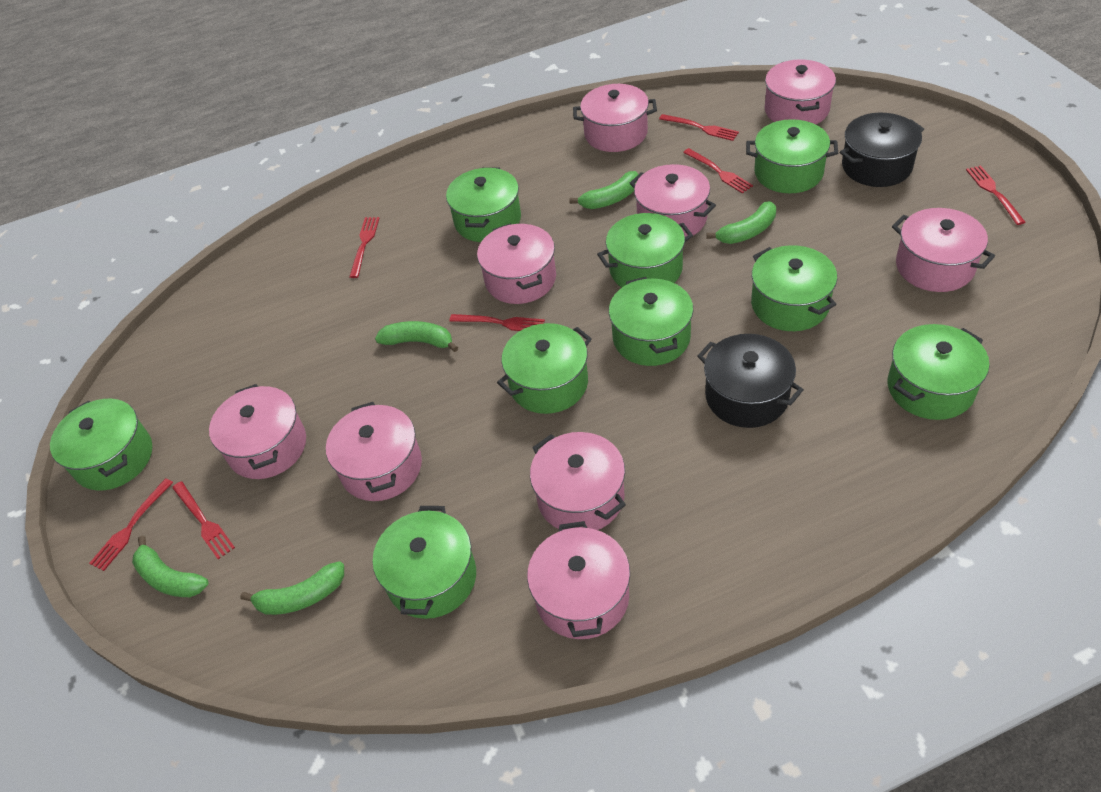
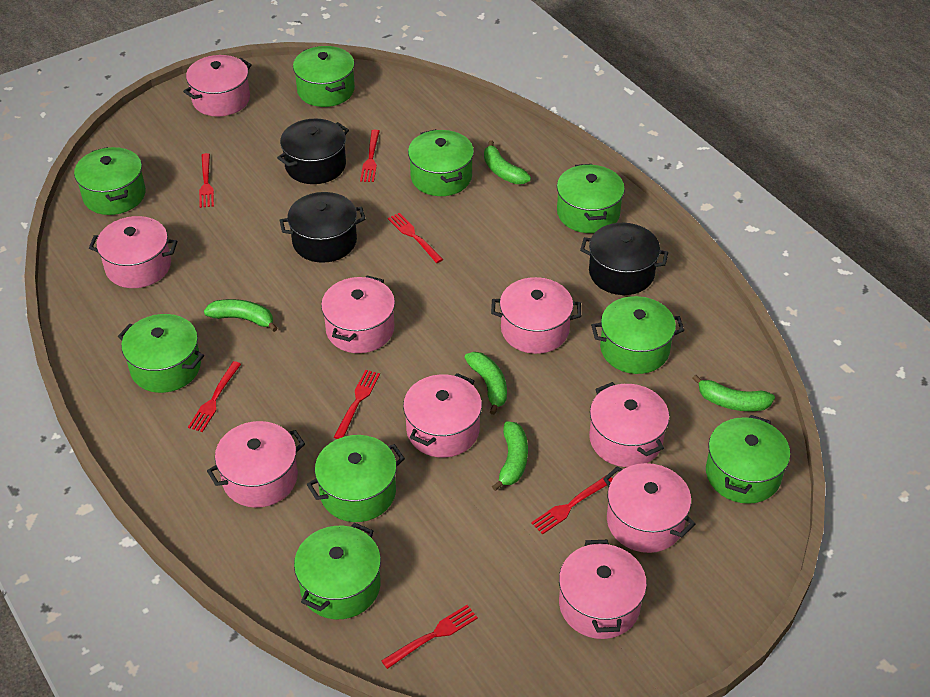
black pot: 2 -> 3

